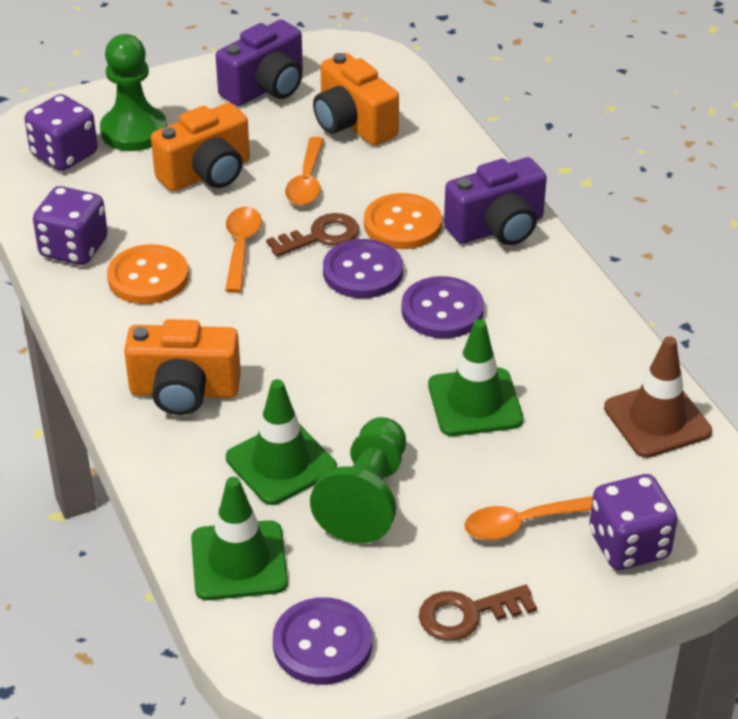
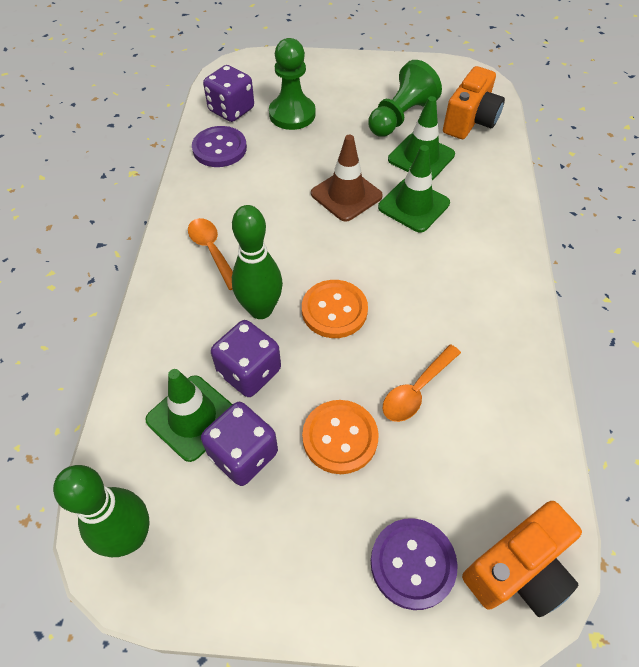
brown key: 2 -> 0
green bowling pin: 0 -> 2
orange camera: 3 -> 2
orange spoon: 3 -> 2
purple button: 3 -> 2
purple camera: 2 -> 0

